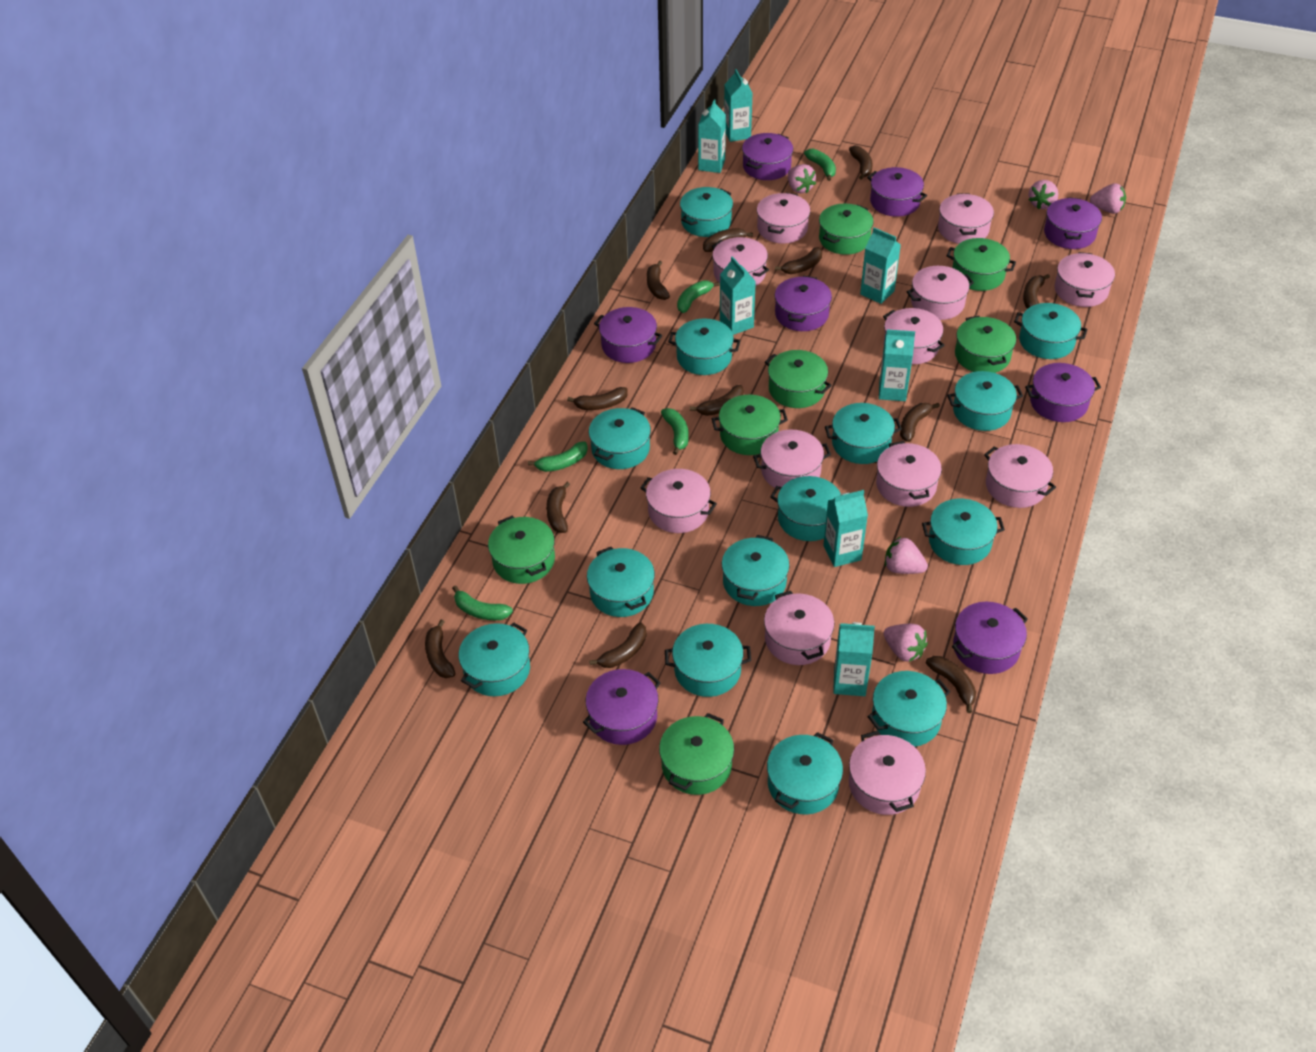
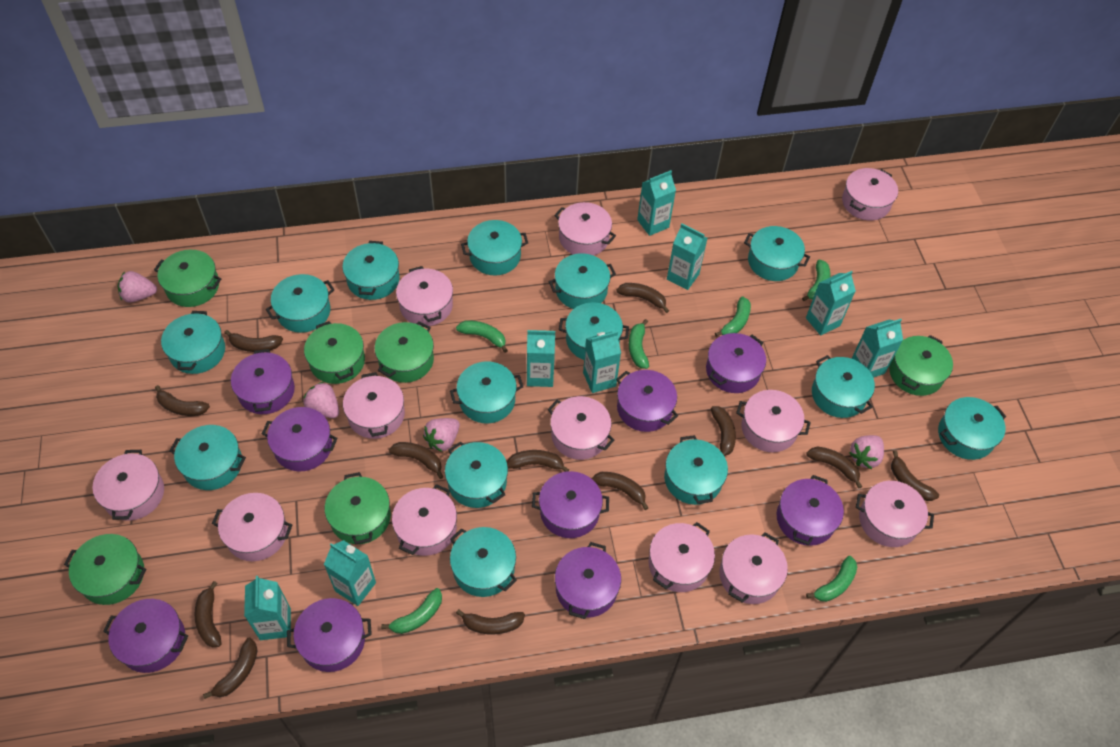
green banana: 5 -> 6
green pot: 7 -> 6
pink strawberry: 5 -> 4
purple pot: 8 -> 9
turquoise carton: 7 -> 8

